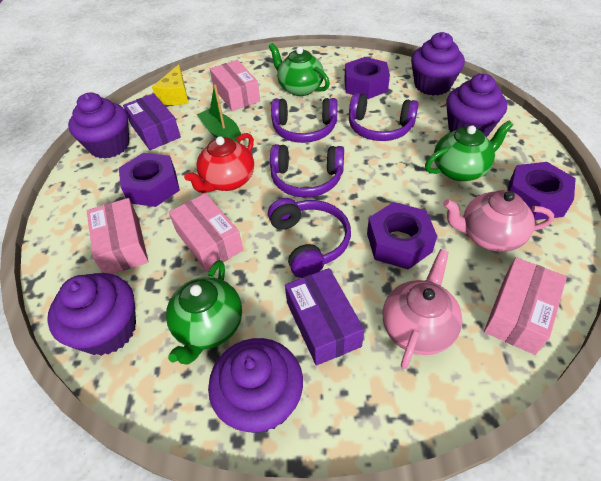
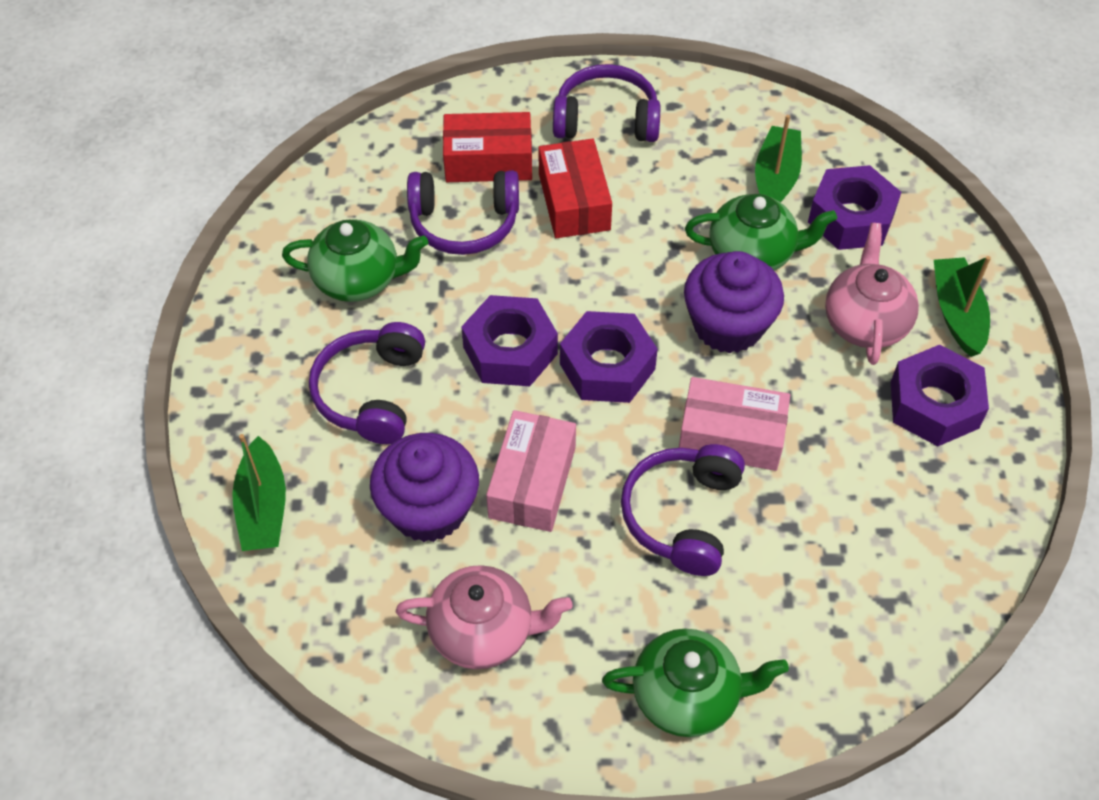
green boat: 1 -> 3
pink box: 4 -> 2
purple box: 2 -> 0
purple cupcake: 5 -> 2
red box: 0 -> 2
red teapot: 1 -> 0
yellow cheese: 1 -> 0

